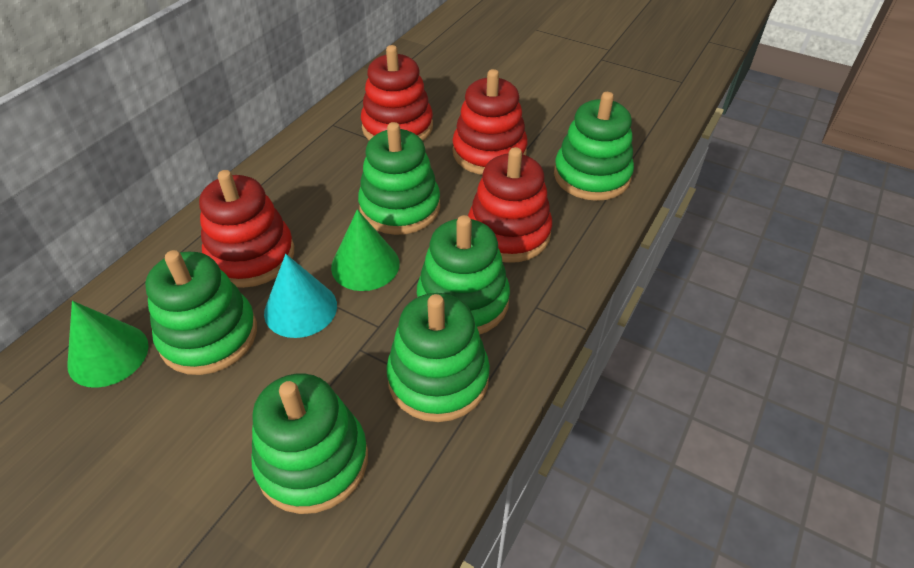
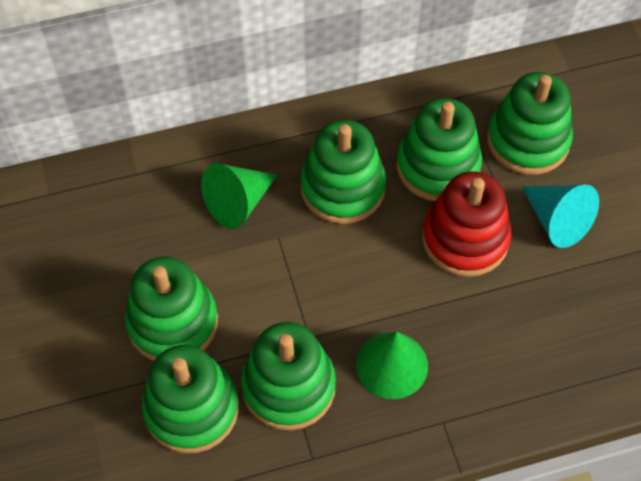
red stacking toy: 4 -> 1

